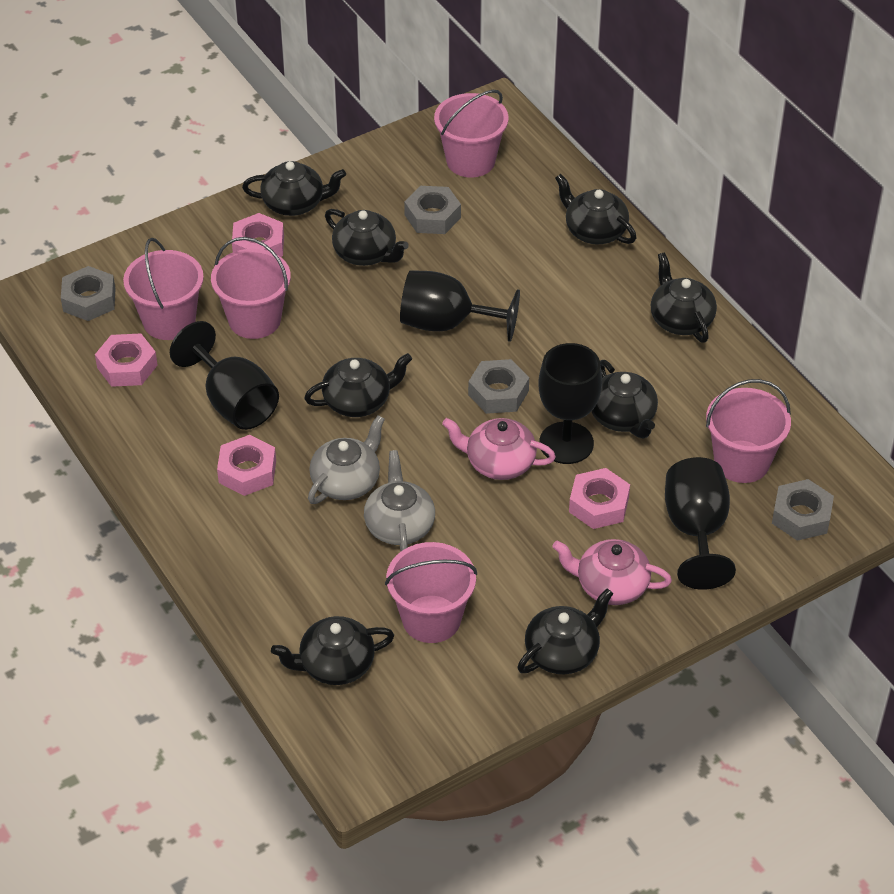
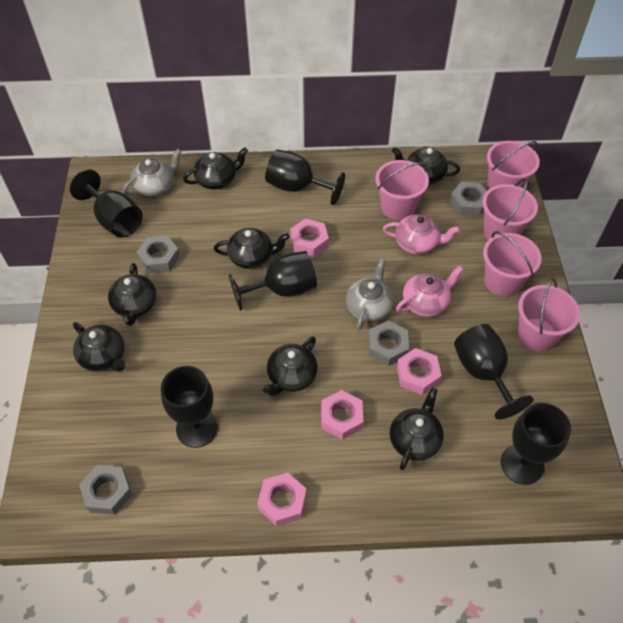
black goblet: 4 -> 6
black teapot: 8 -> 7

